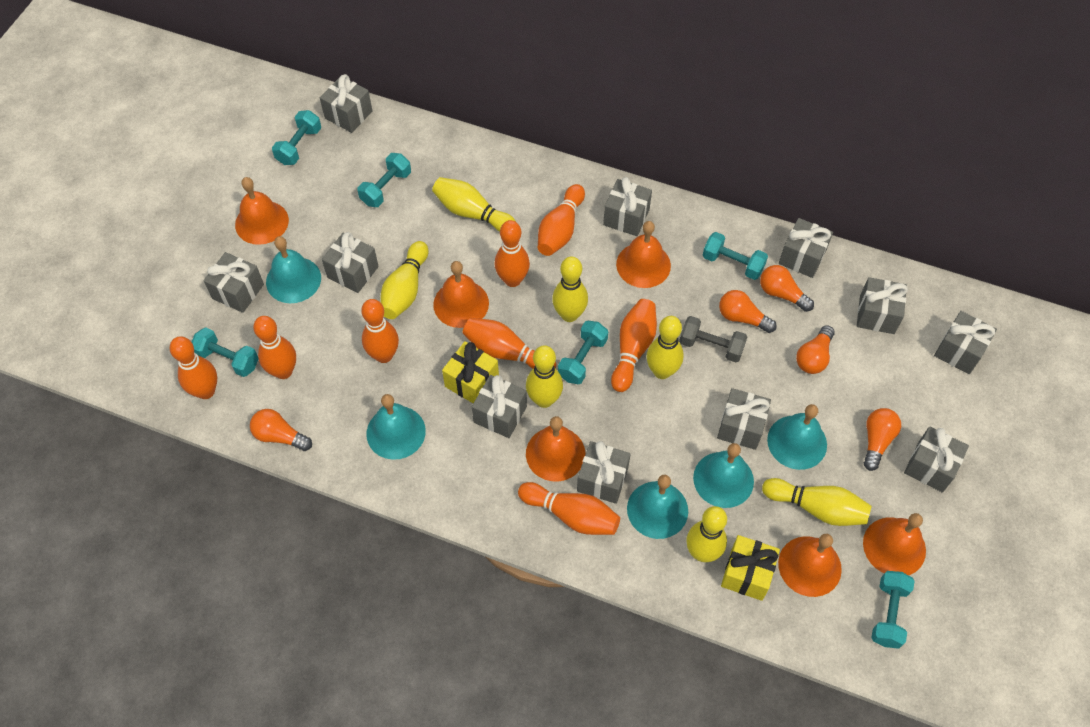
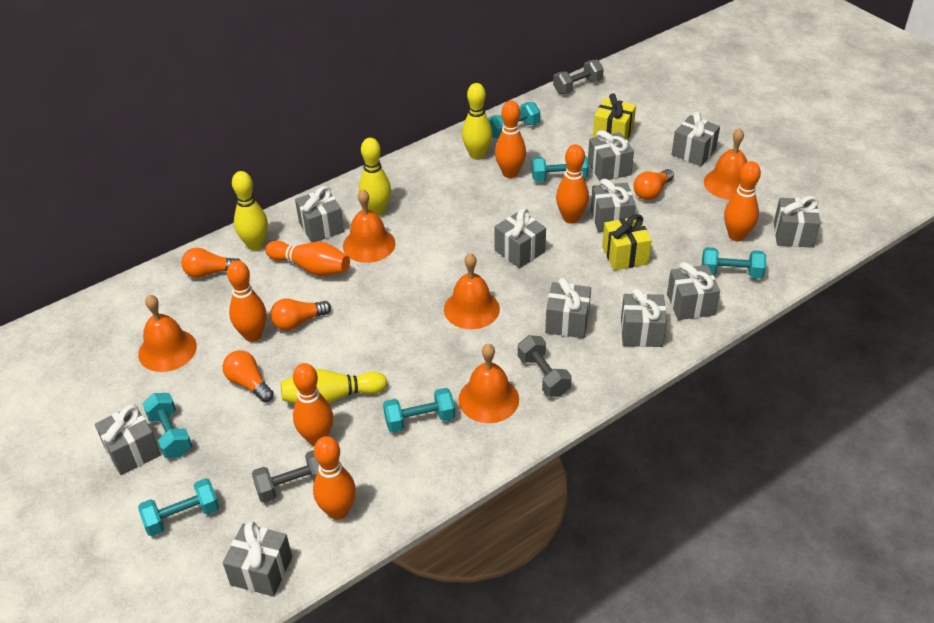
grey dumbbell: 1 -> 3
orange bell: 6 -> 5
orange bowling pin: 8 -> 7
orange light bulb: 5 -> 4
turquoise bell: 5 -> 0
yellow bowling pin: 7 -> 4

